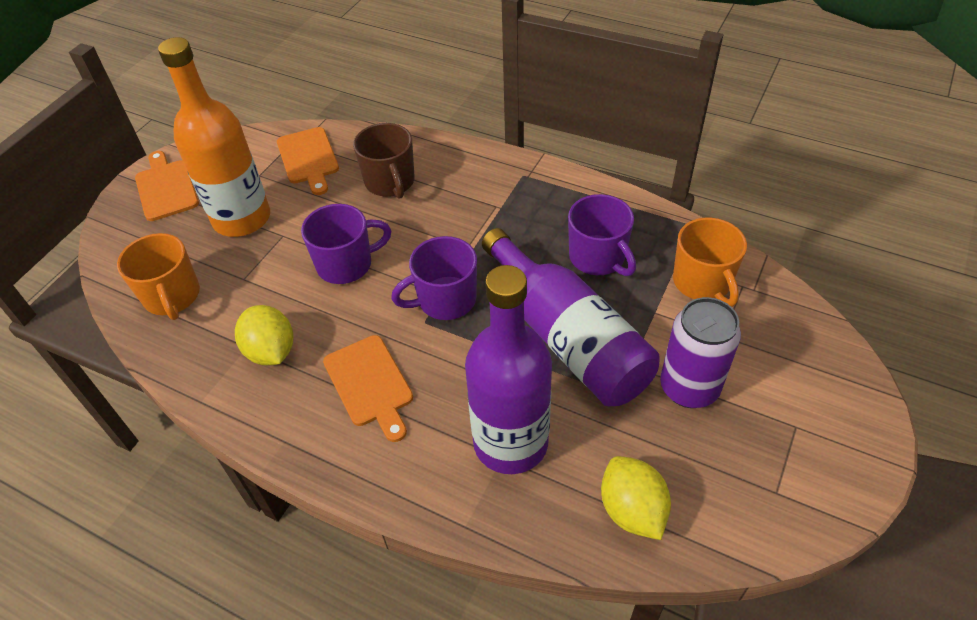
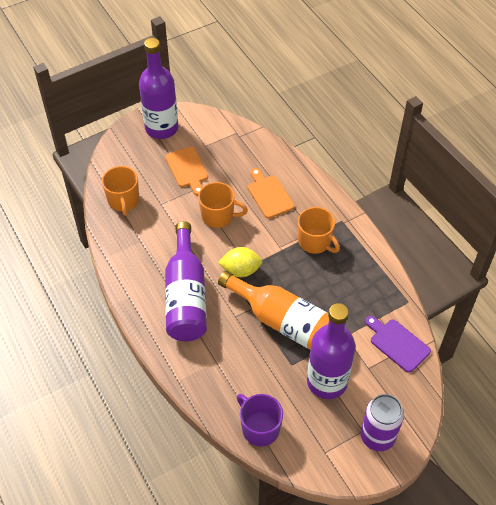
brown mug: 1 -> 0
orange cutting board: 3 -> 2
orange mug: 2 -> 3
purple bottle: 2 -> 3
purple cutting board: 0 -> 1
purple mug: 3 -> 1
yellow lemon: 2 -> 1

